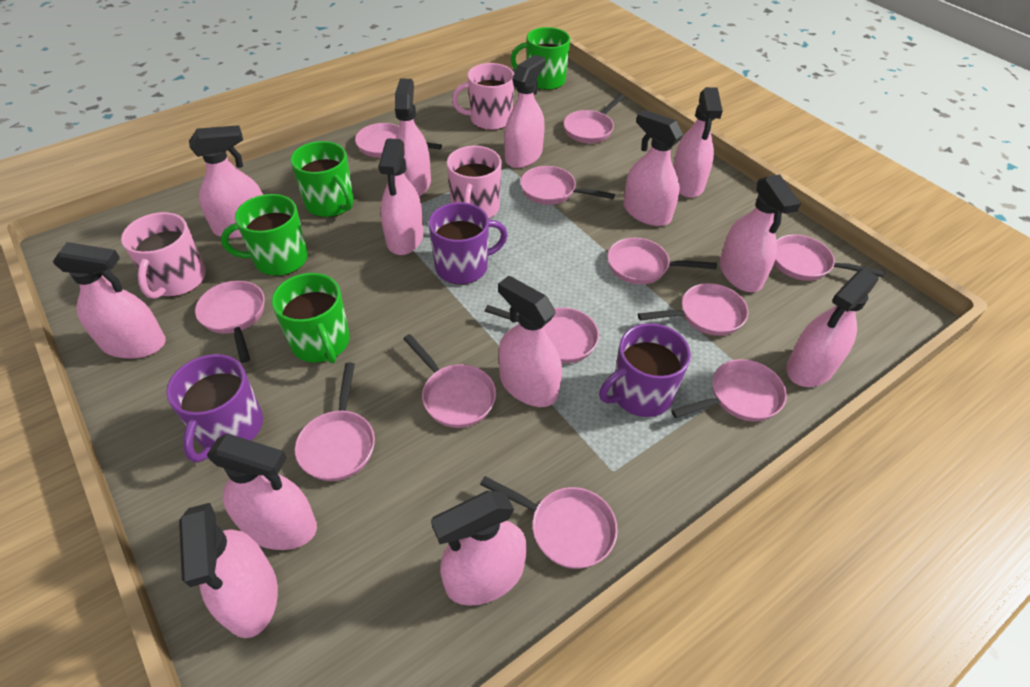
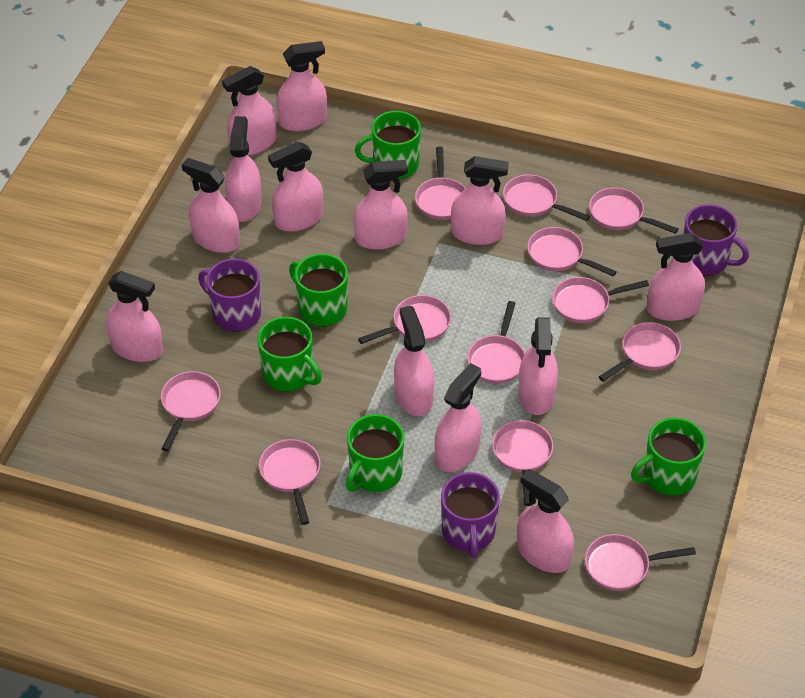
green mug: 4 -> 5
pink mug: 3 -> 0

